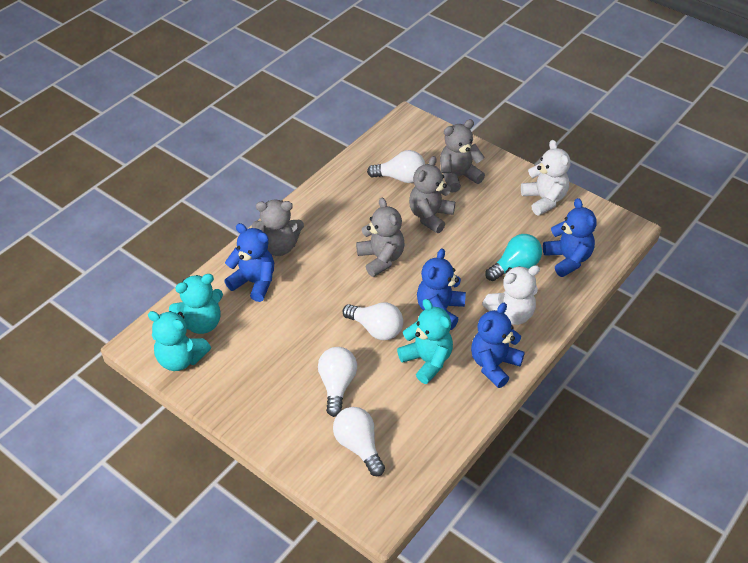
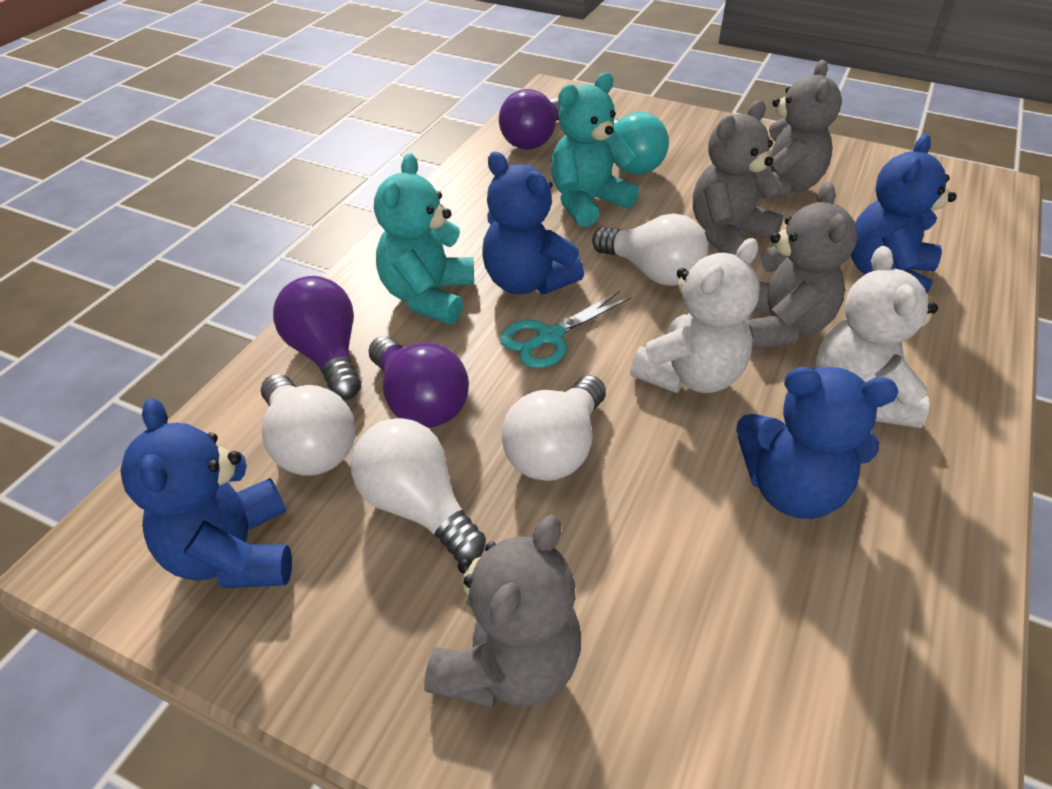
purple light bulb: 0 -> 3
turquoise scissors: 0 -> 1
turquoise teddy bear: 3 -> 2

